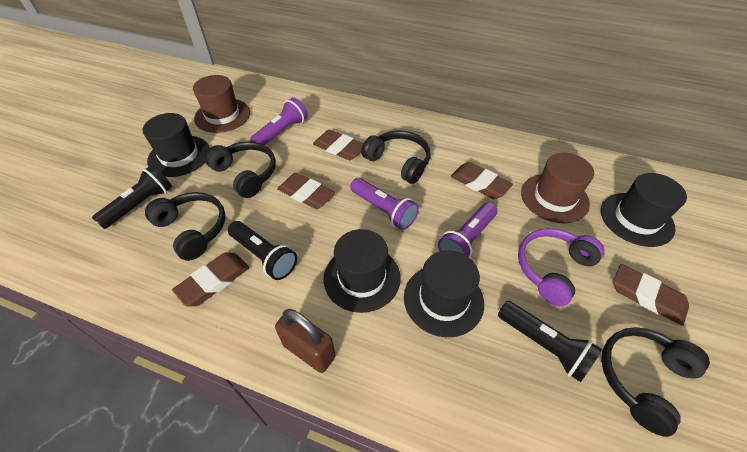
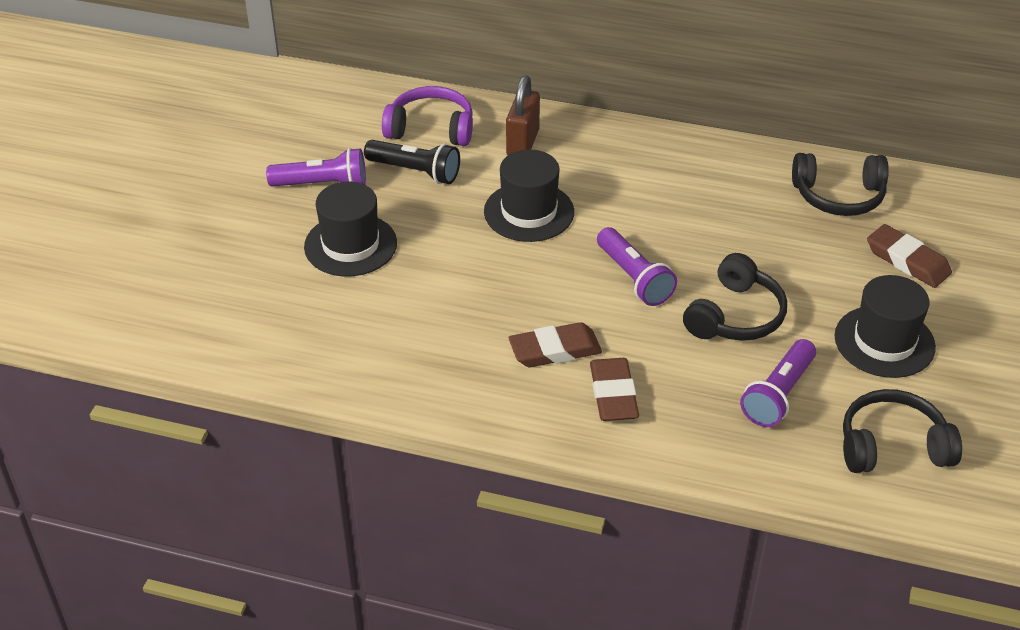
black flashlight: 3 -> 1
black hat: 4 -> 3
black headphones: 4 -> 3
brown eraser: 5 -> 3
brown hat: 2 -> 0

